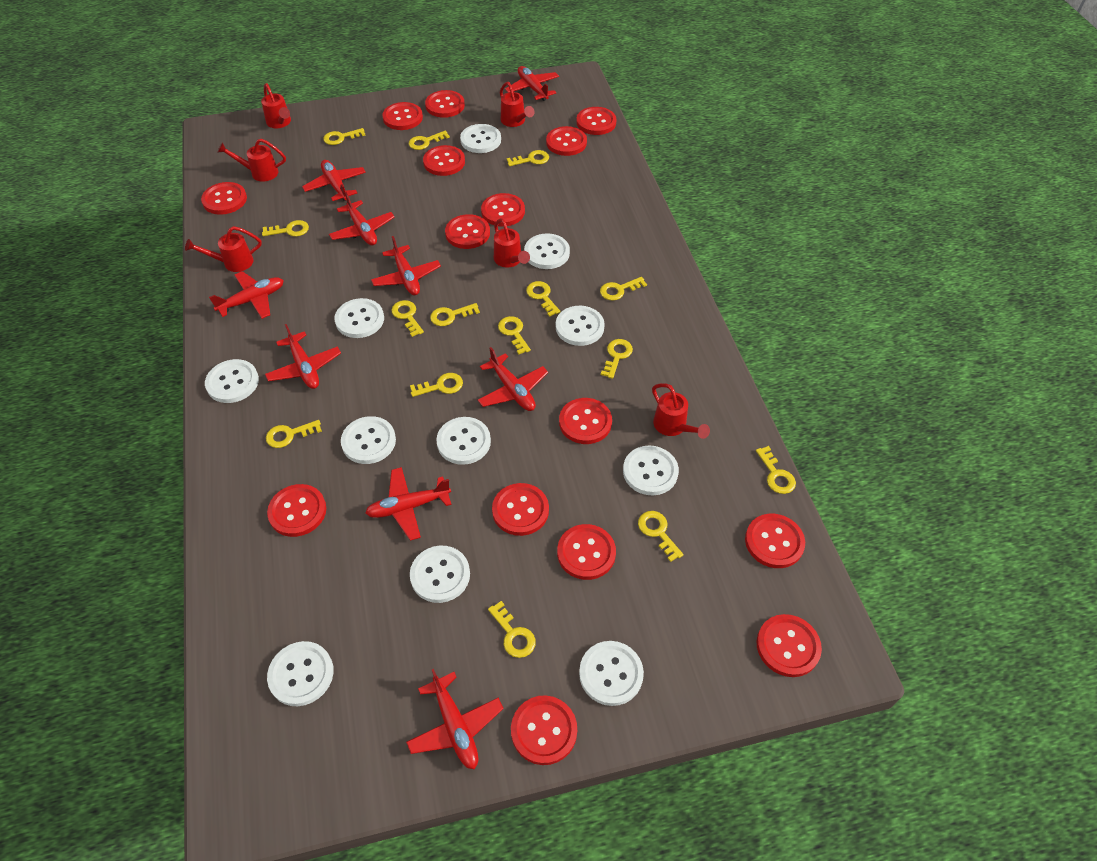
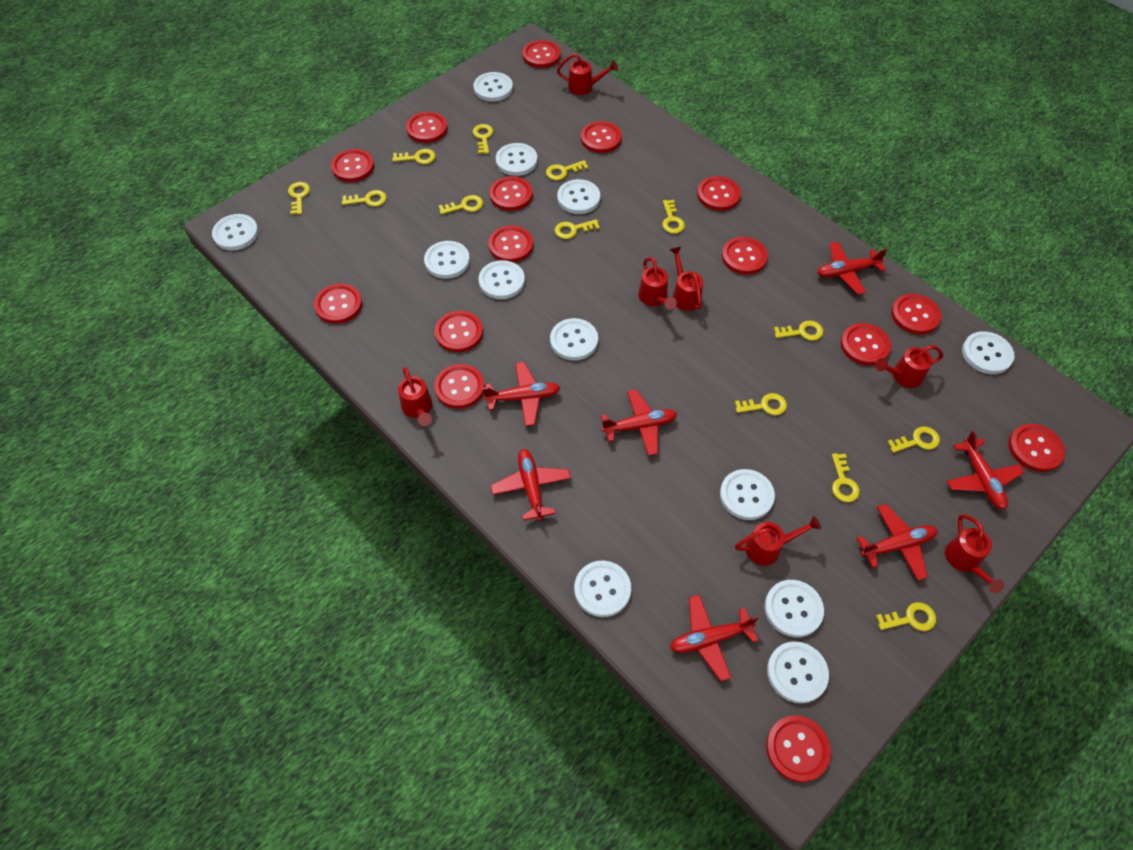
red plane: 9 -> 7
red watering can: 6 -> 7
white button: 11 -> 12
yellow key: 15 -> 13

